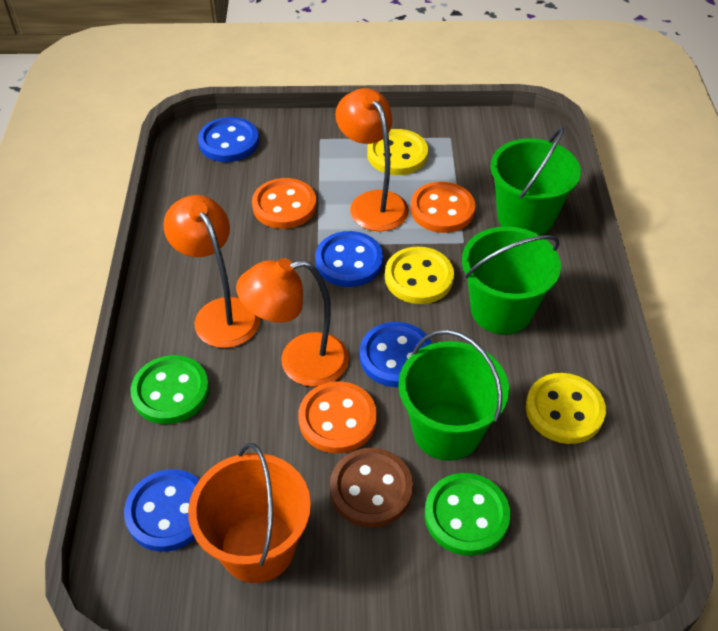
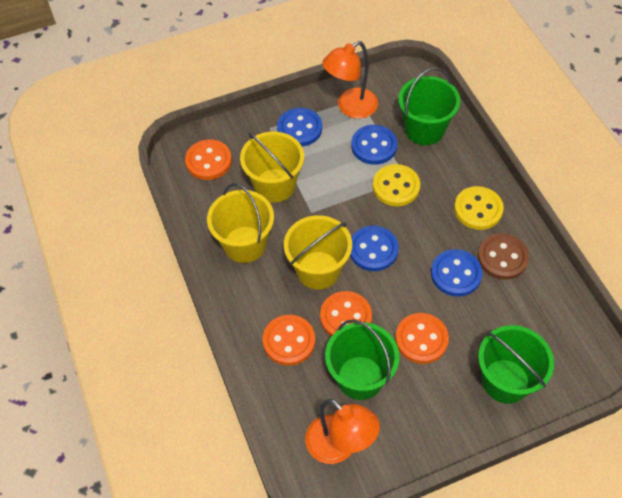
green button: 2 -> 0
orange bucket: 1 -> 0
orange button: 3 -> 4
orange lamp: 3 -> 2
yellow bucket: 0 -> 3
yellow button: 3 -> 2

